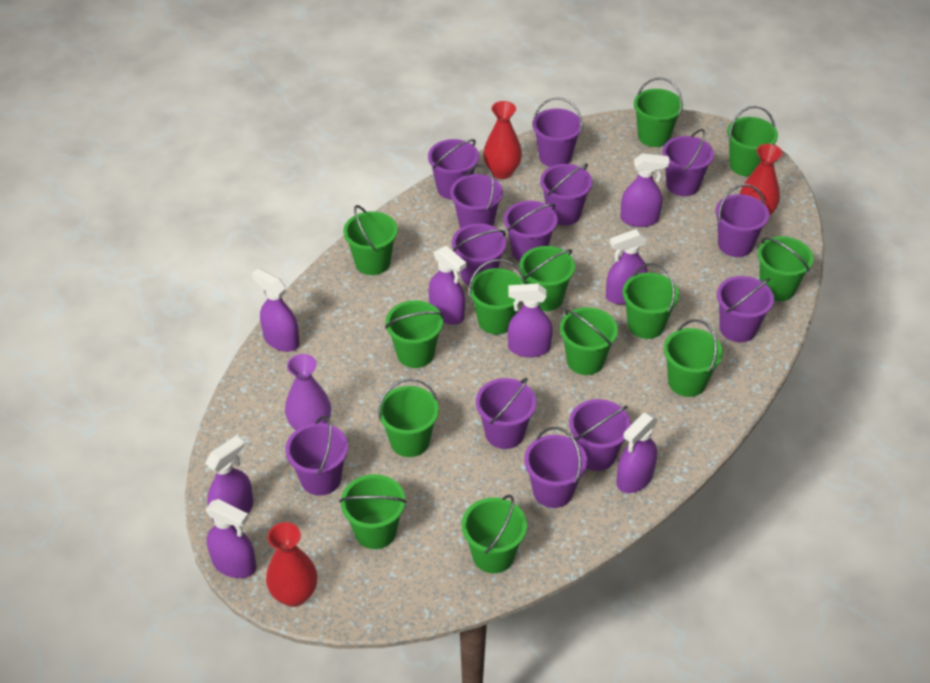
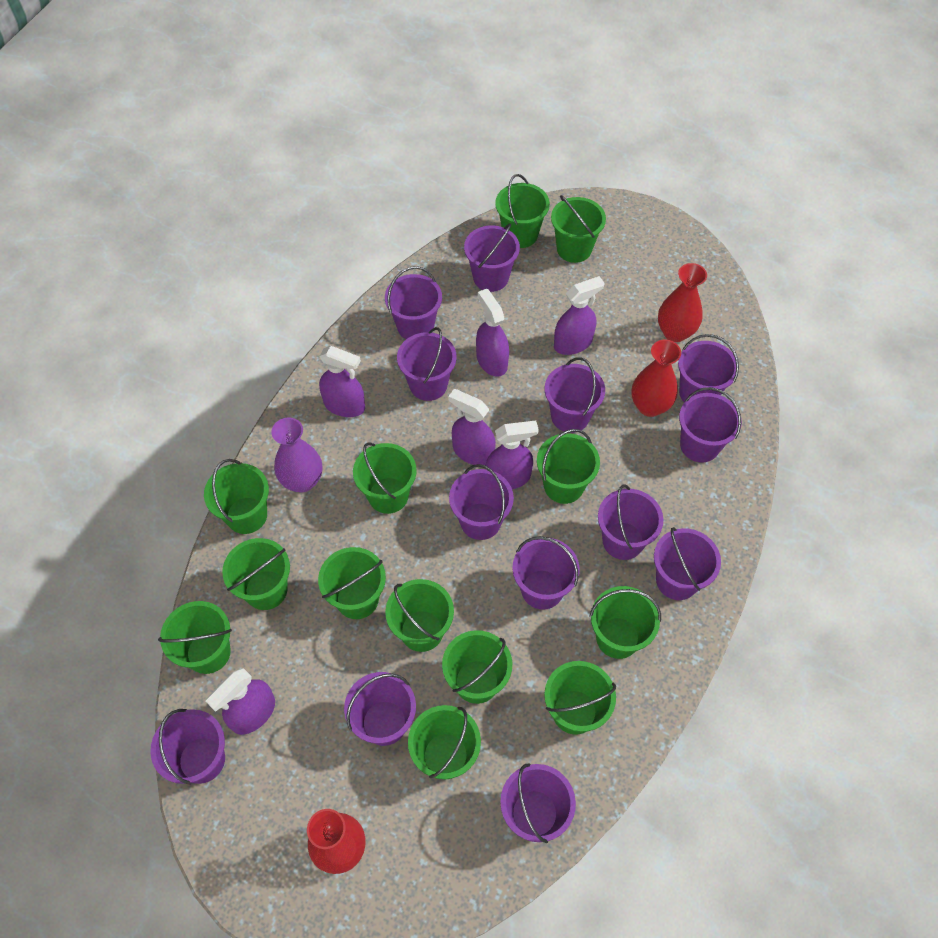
purple spray bottle: 8 -> 6

